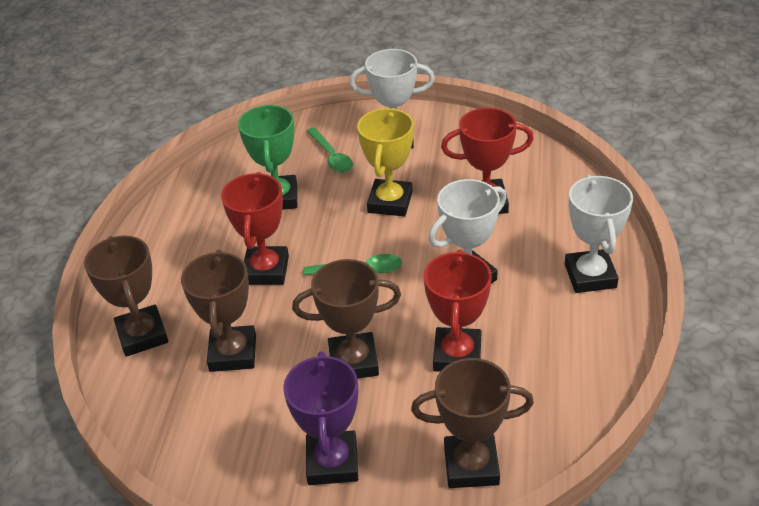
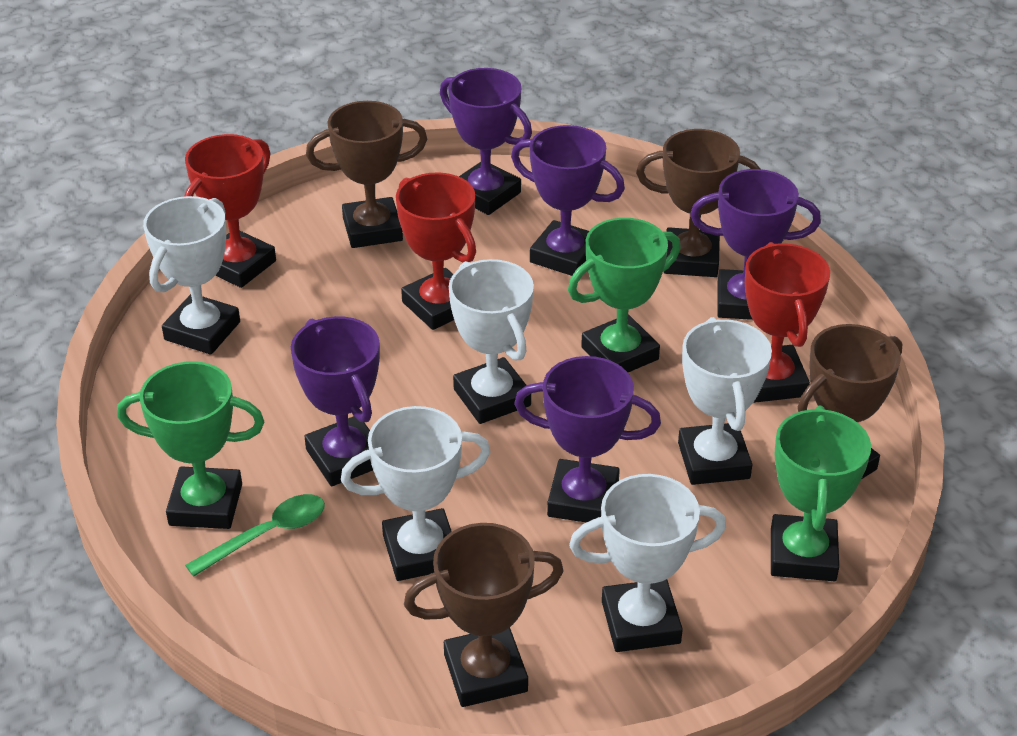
green spoon: 2 -> 1
green trophy: 1 -> 3
purple trophy: 1 -> 5
white trophy: 3 -> 5
yellow trophy: 1 -> 0

